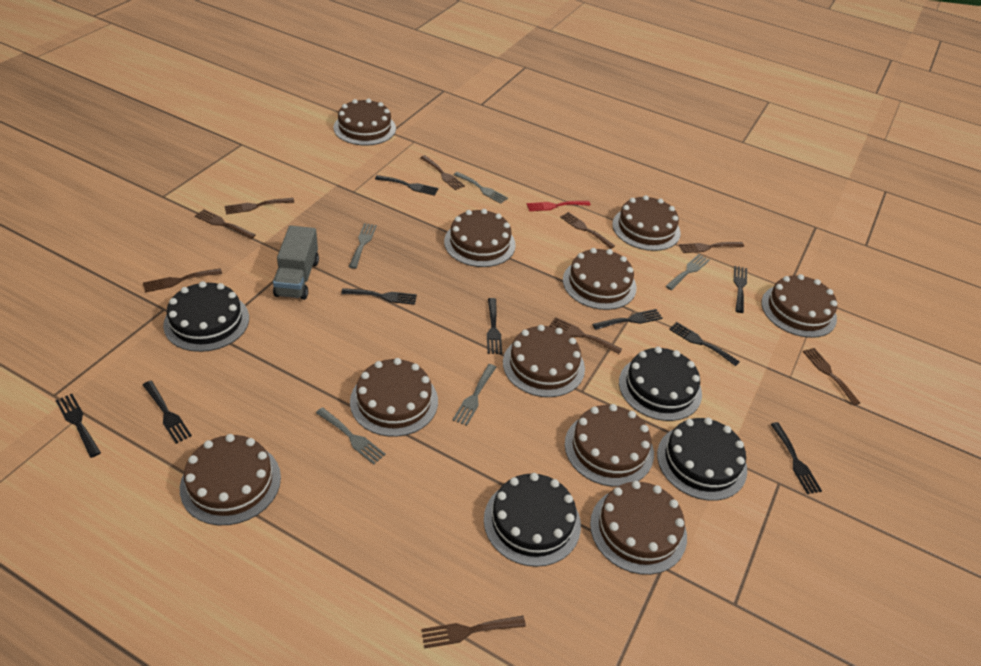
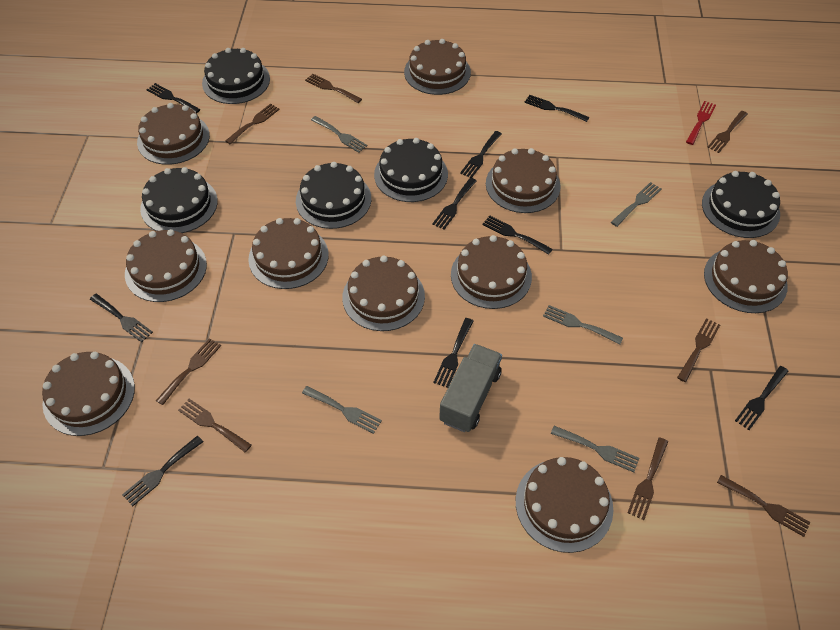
black cake: 4 -> 5
brown fork: 9 -> 8

